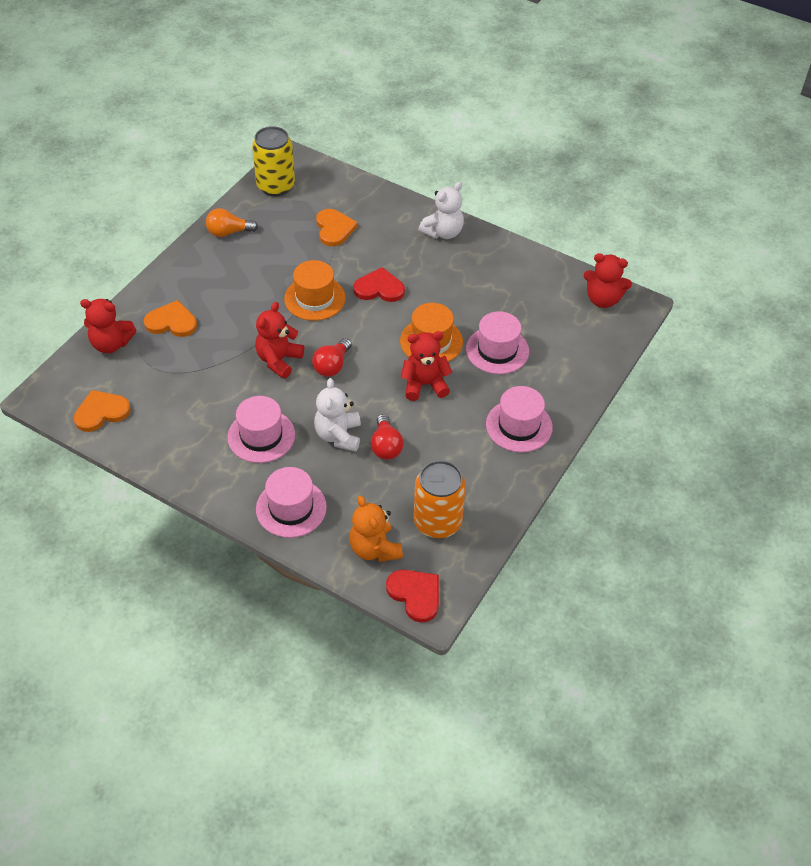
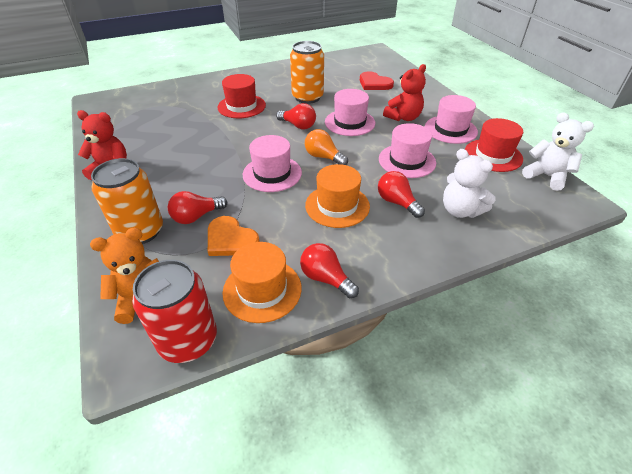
orange can: 1 -> 2
orange heart: 3 -> 1
red can: 0 -> 1
red hat: 0 -> 2
red heart: 2 -> 1
red light bulb: 2 -> 4
red teddy bear: 4 -> 2
yellow can: 1 -> 0

